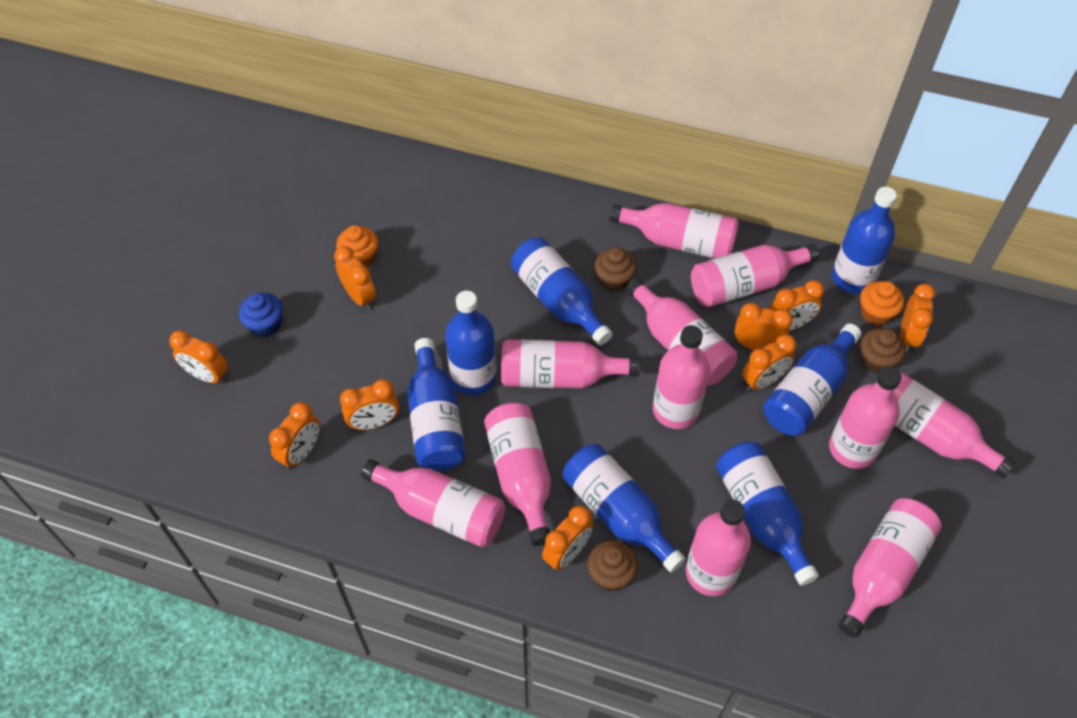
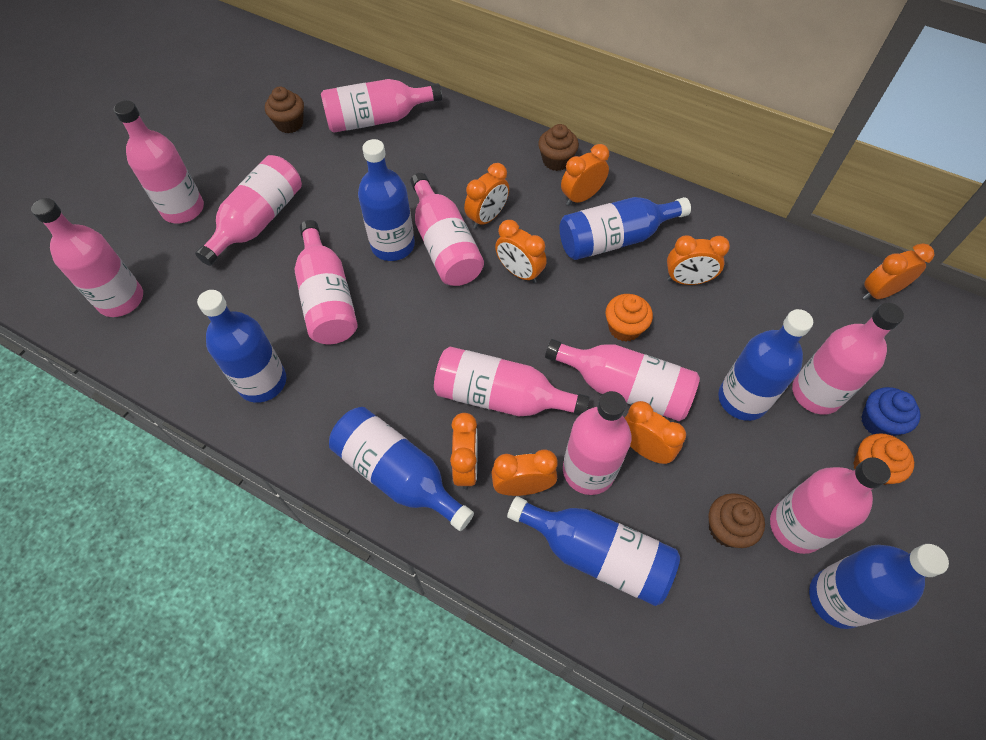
orange clock: 9 -> 8

